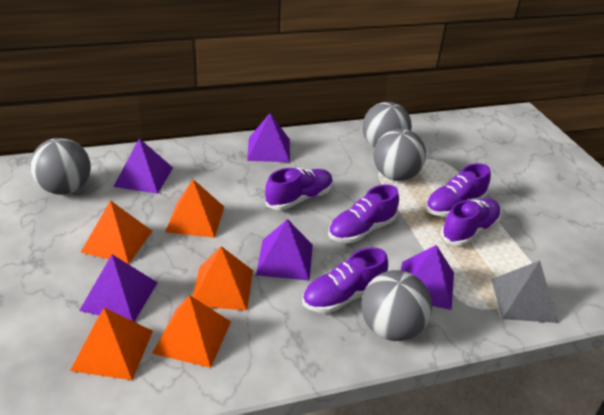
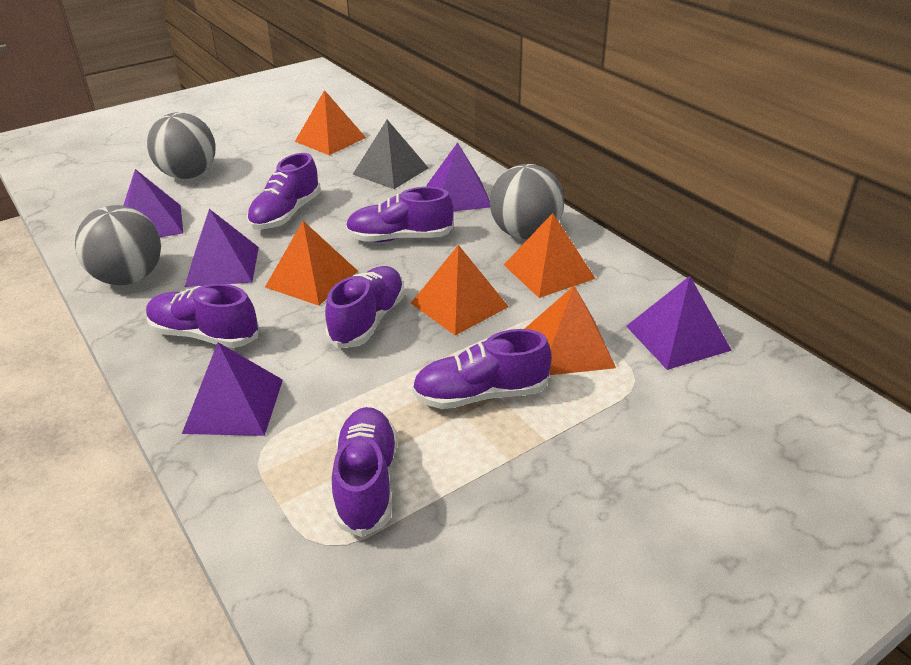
grey ball: 4 -> 3
purple shoe: 5 -> 6

